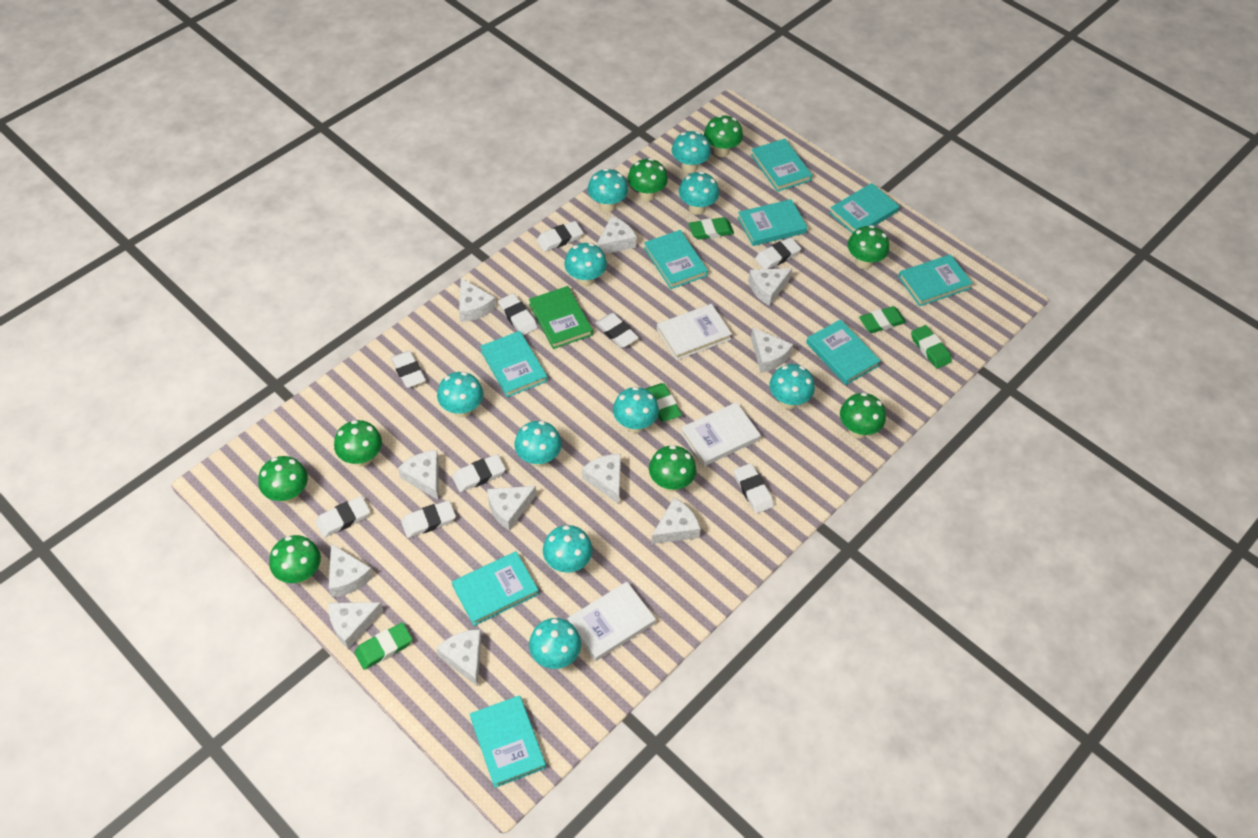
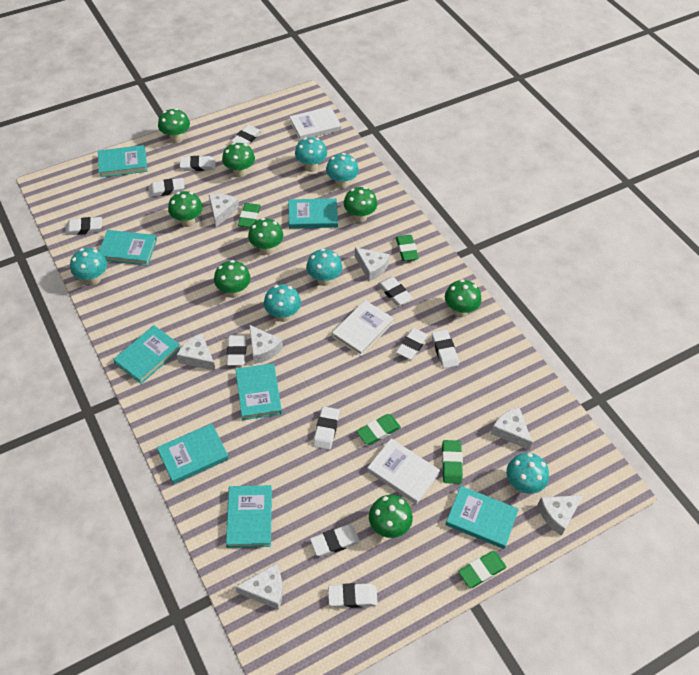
green book: 1 -> 0
turquoise book: 9 -> 8
turquoise mushroom: 10 -> 6
white cheese: 11 -> 7
white eraser: 9 -> 11

